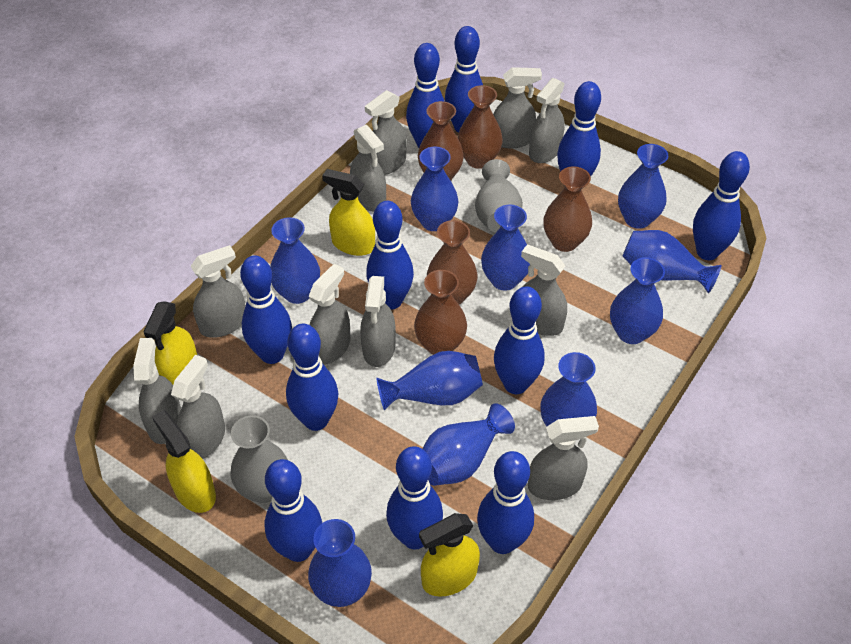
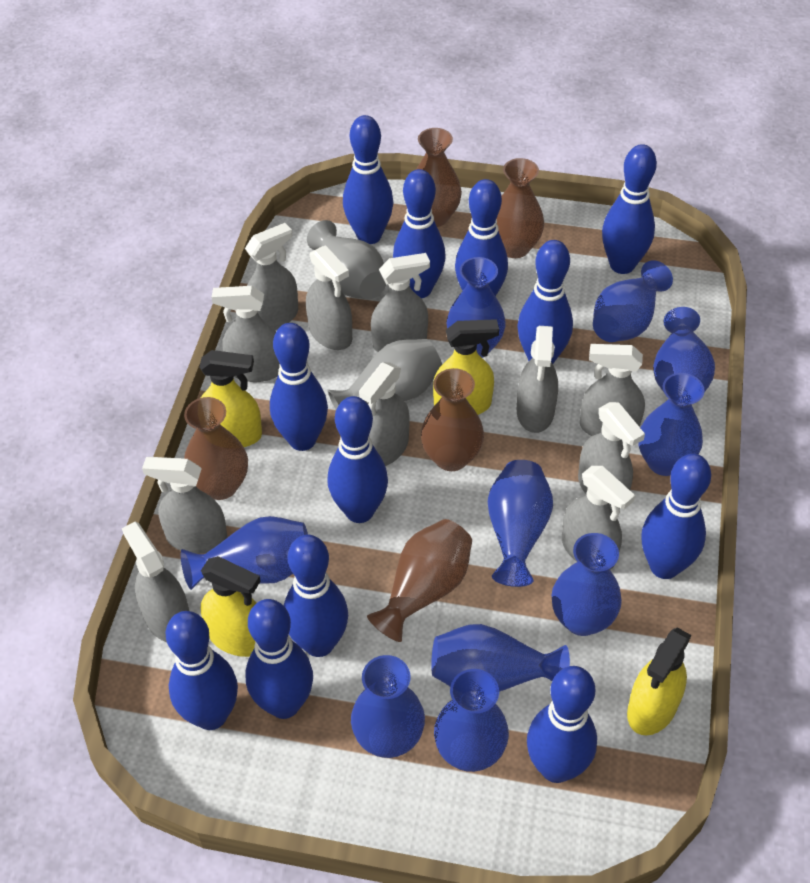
blue bowling pin: 11 -> 12

